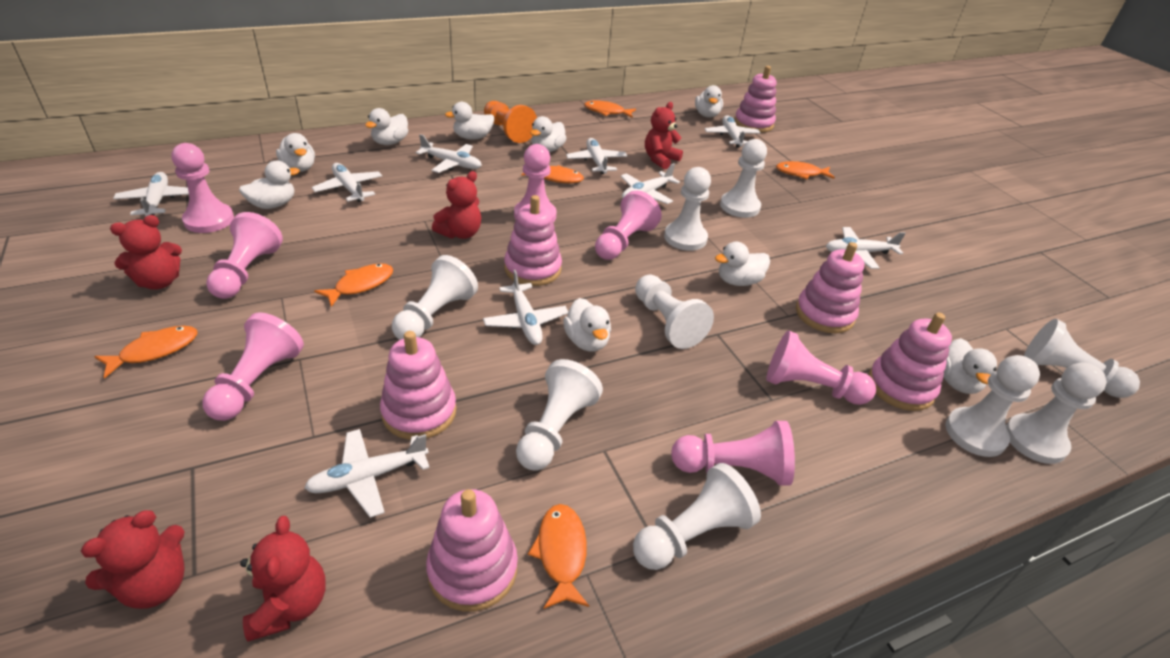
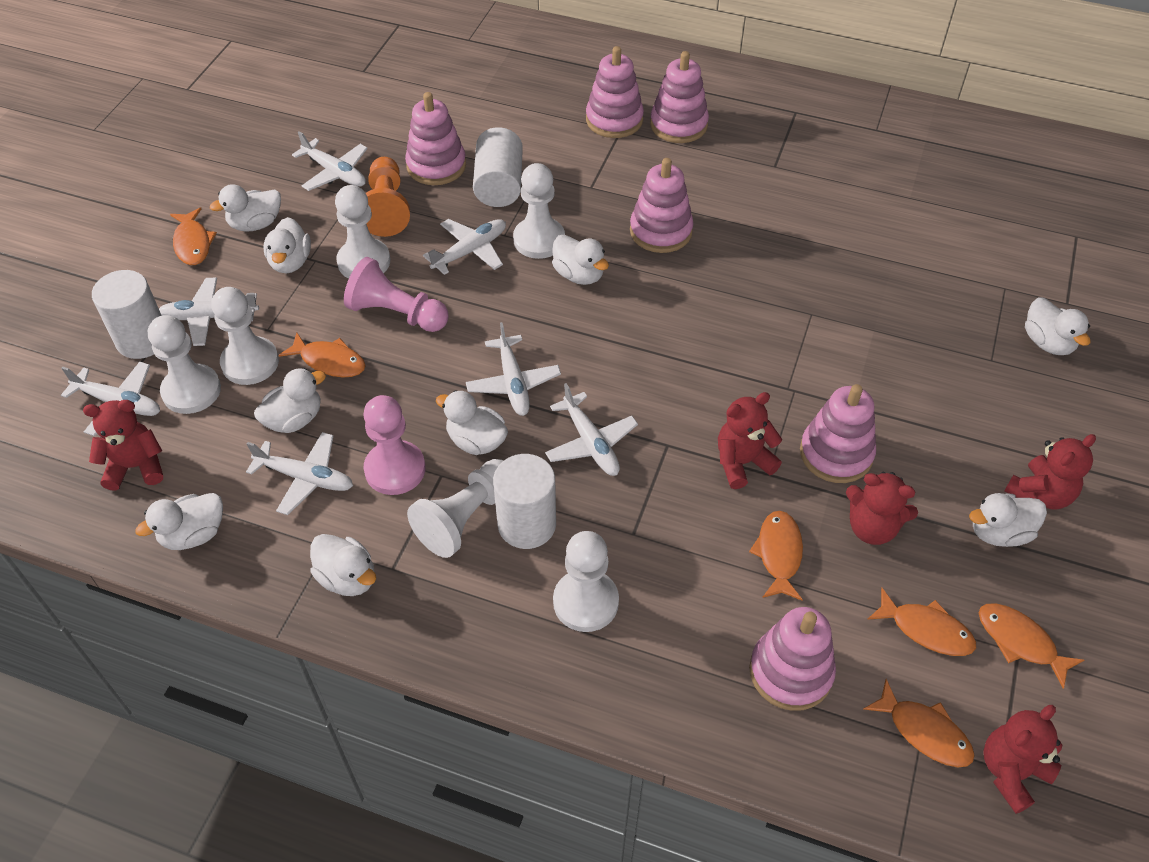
pink pawn: 7 -> 2
white cylinder: 0 -> 3
white pawn: 9 -> 6
white plane: 9 -> 7

